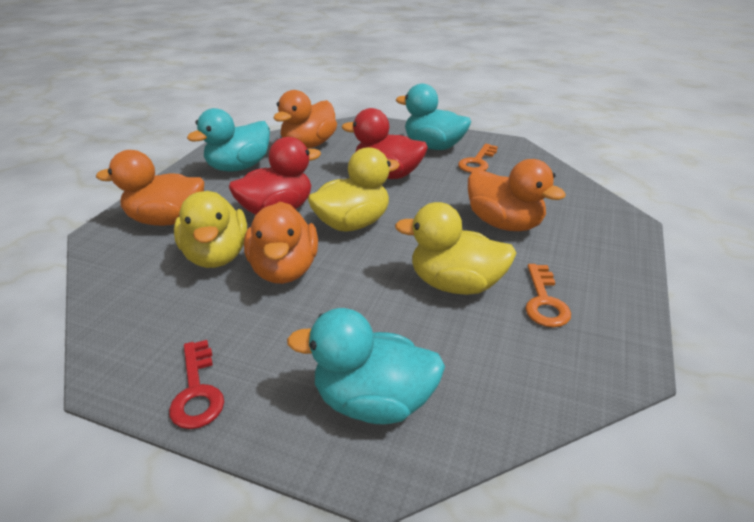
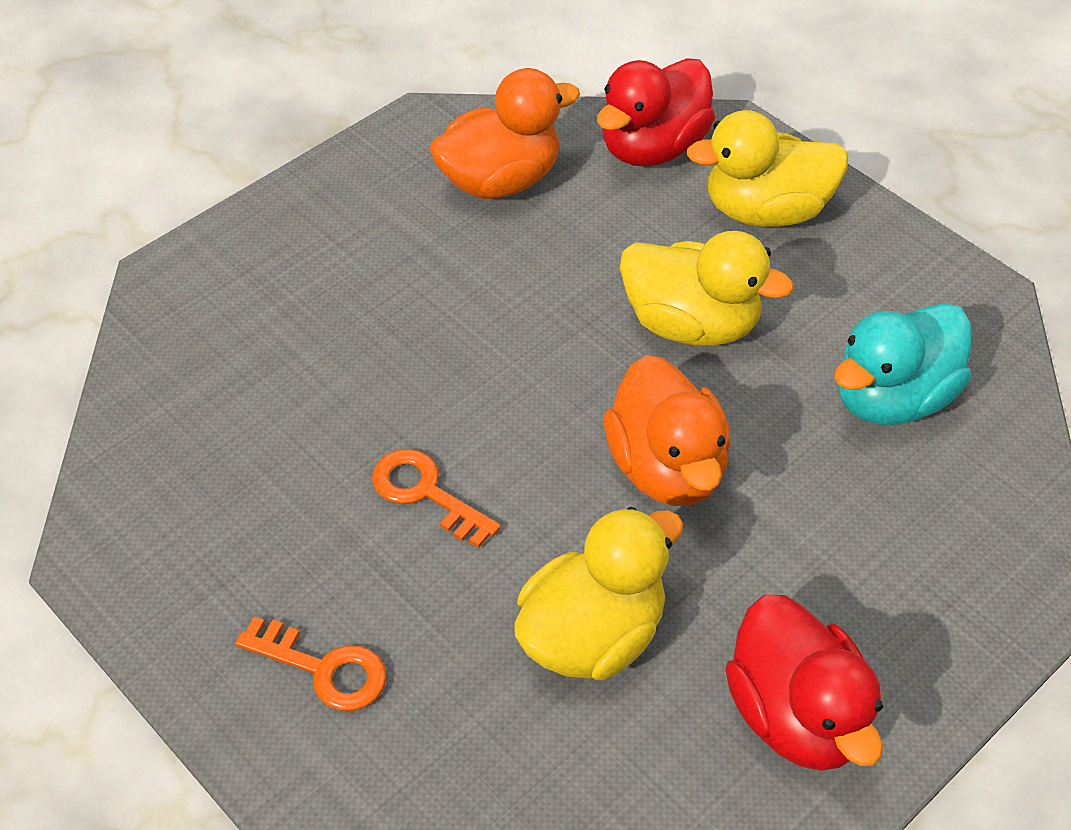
orange duck: 4 -> 2
red key: 1 -> 0
turquoise duck: 3 -> 1

